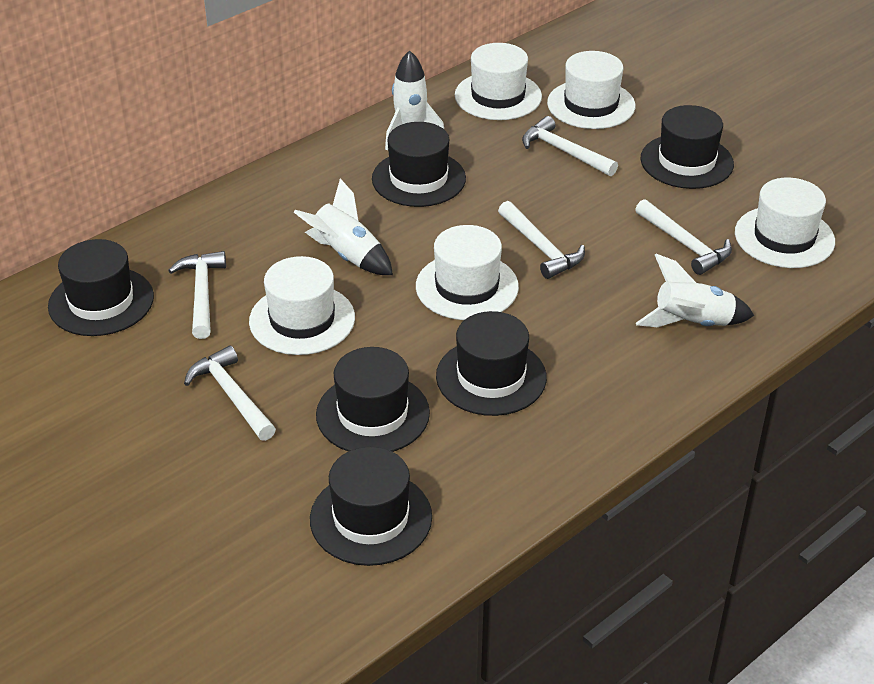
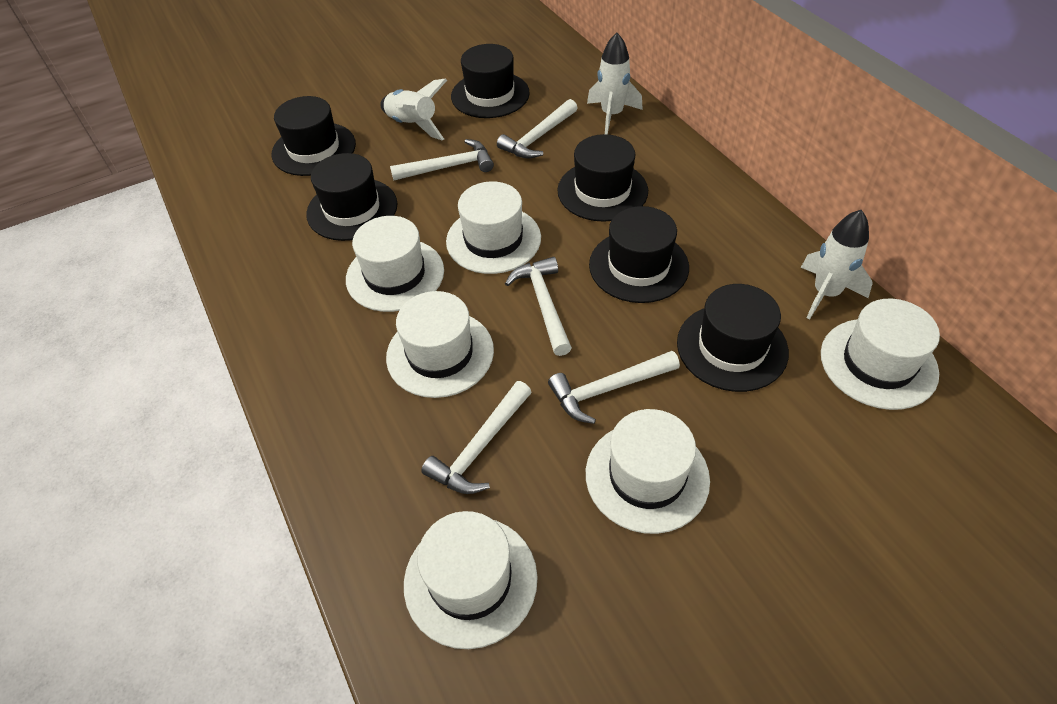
white hat: 5 -> 6

